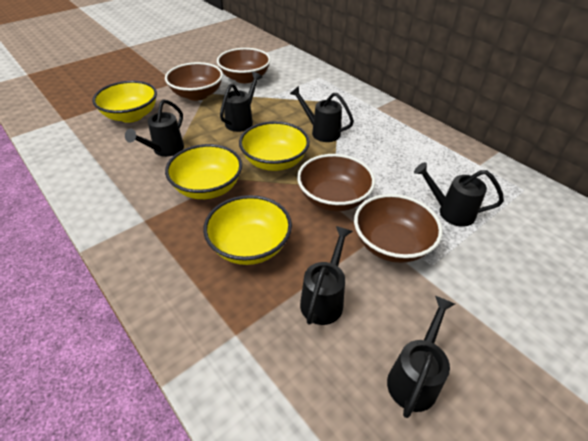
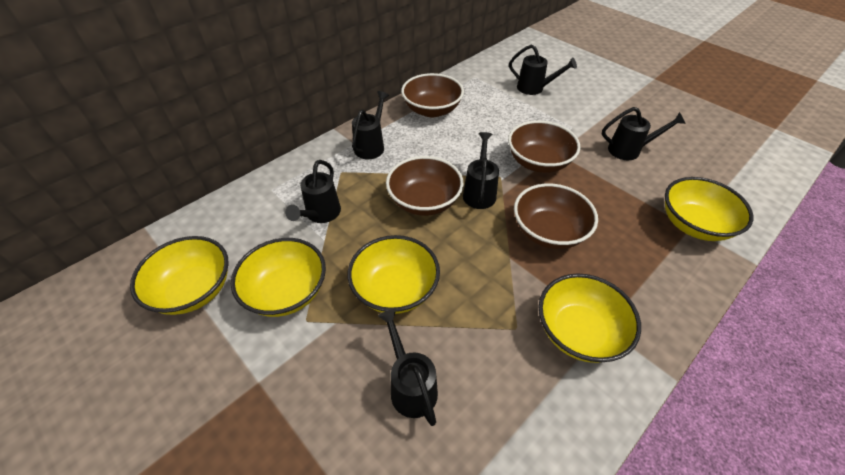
yellow bowl: 4 -> 5

